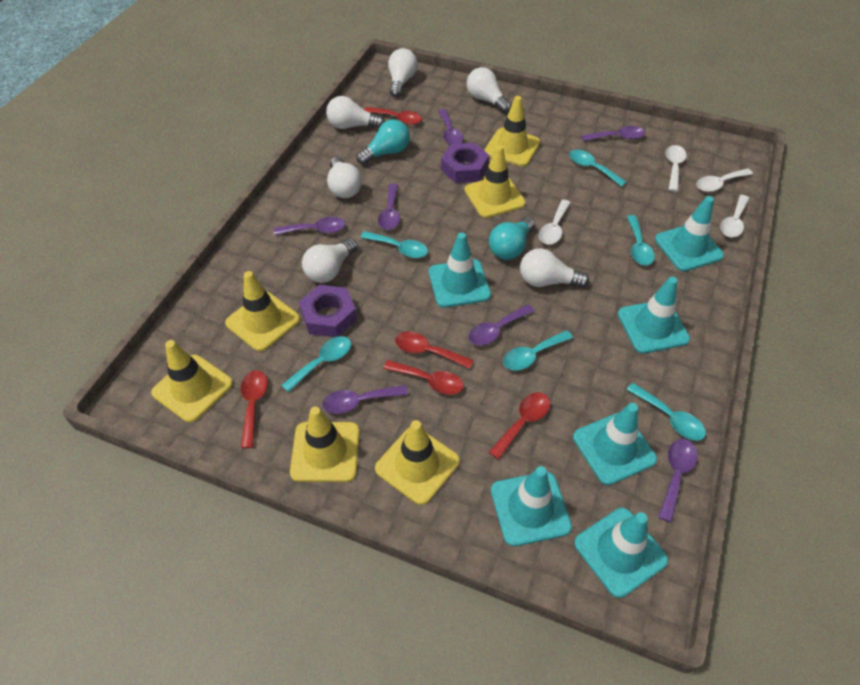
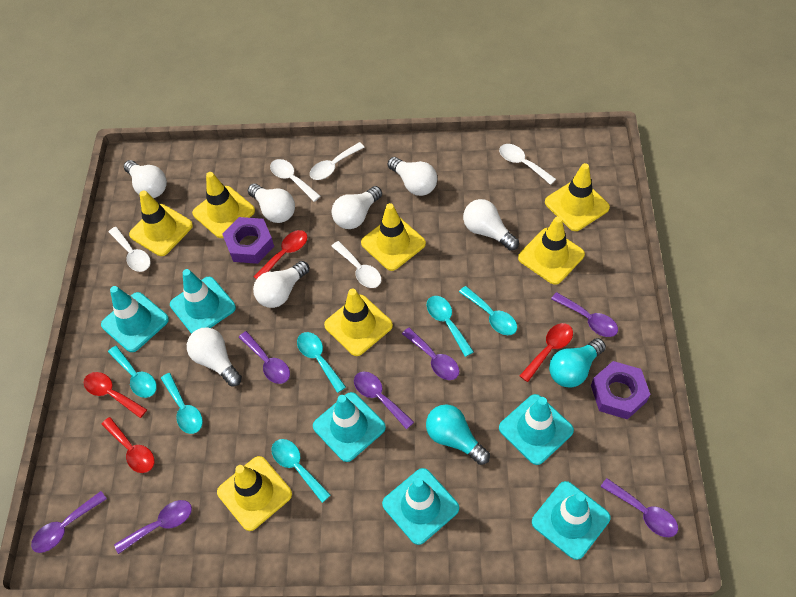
red spoon: 5 -> 4
white light bulb: 6 -> 7
white spoon: 4 -> 5
yellow traffic cone: 6 -> 7

